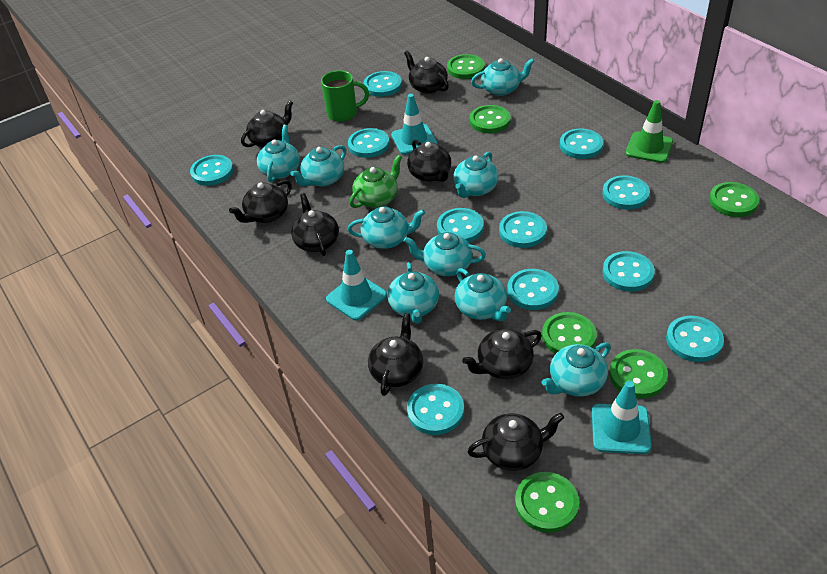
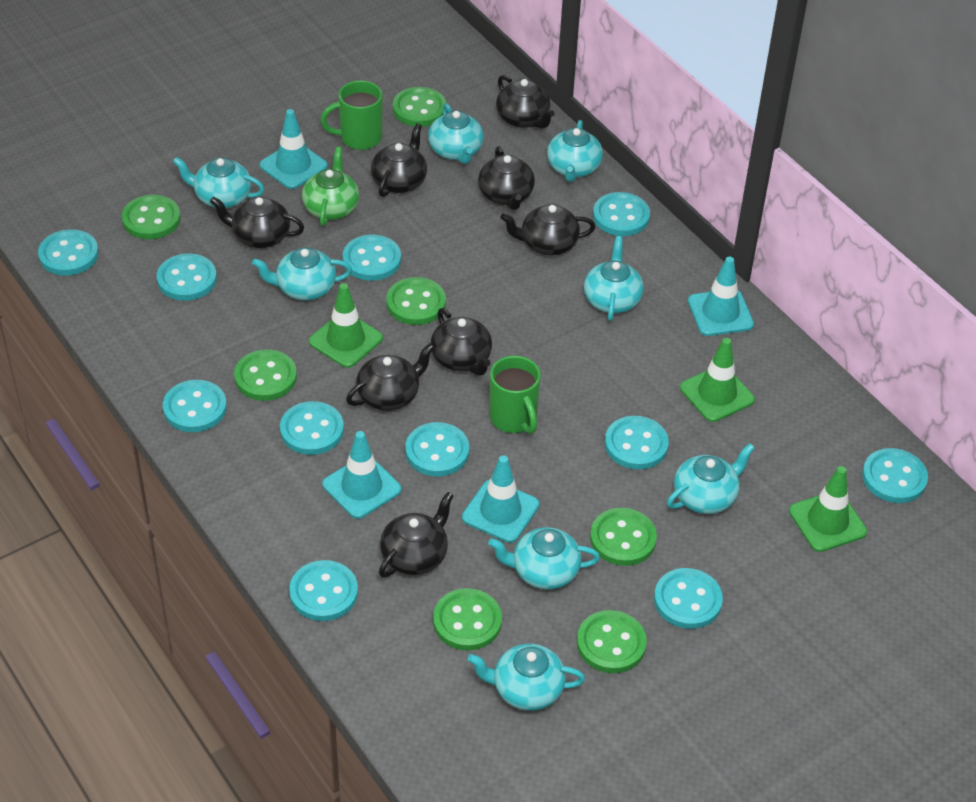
green button: 6 -> 7
green mug: 1 -> 2
green traffic cone: 1 -> 3
turquoise teapot: 9 -> 8
turquoise traffic cone: 3 -> 4

